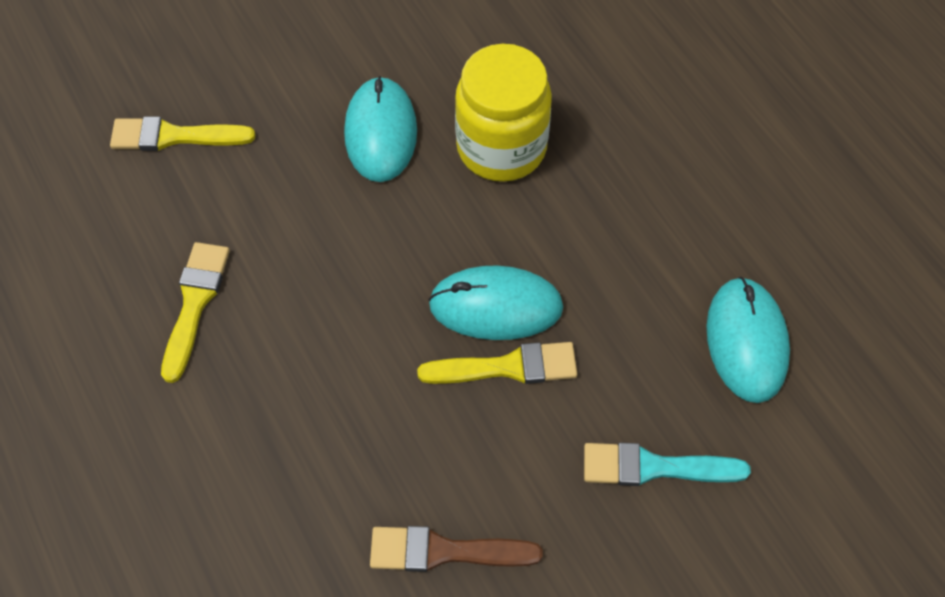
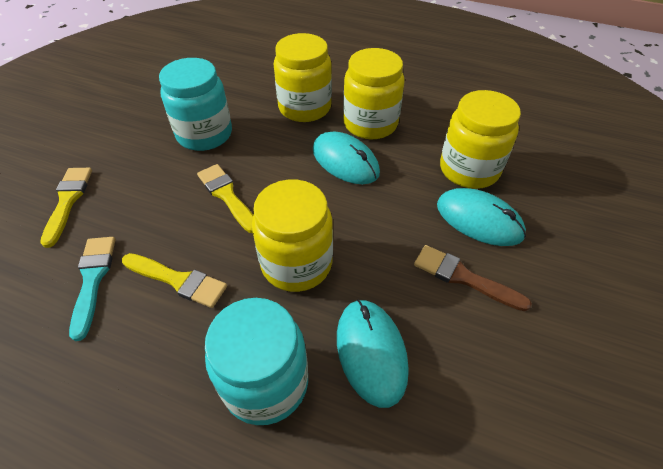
turquoise jar: 0 -> 2
yellow jar: 1 -> 4

